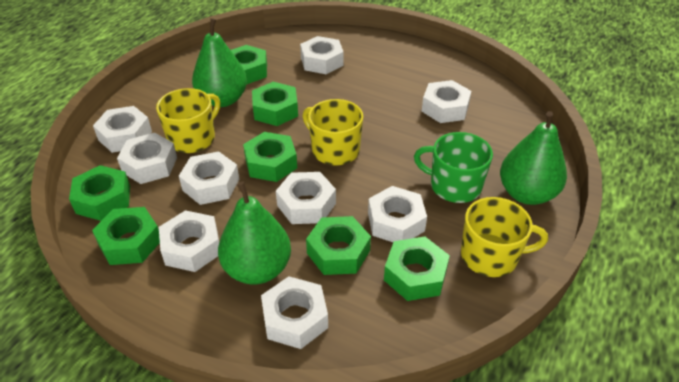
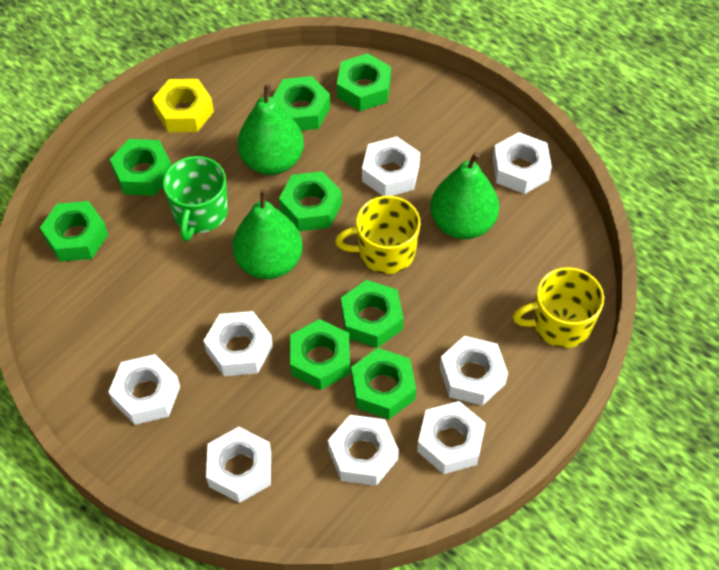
green nut: 7 -> 8
white nut: 9 -> 8
yellow mug: 3 -> 2
yellow nut: 0 -> 1

